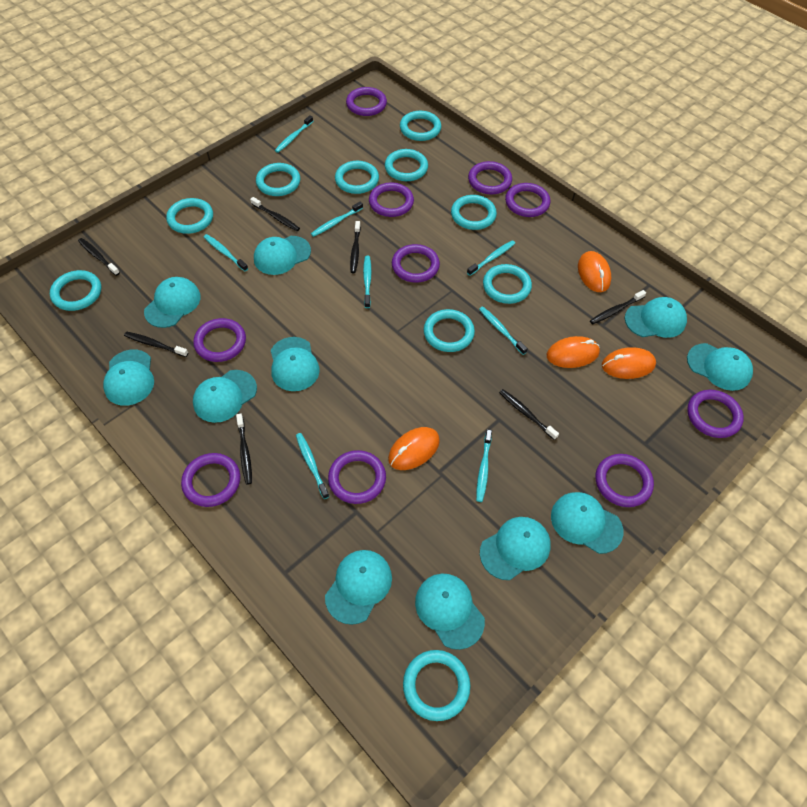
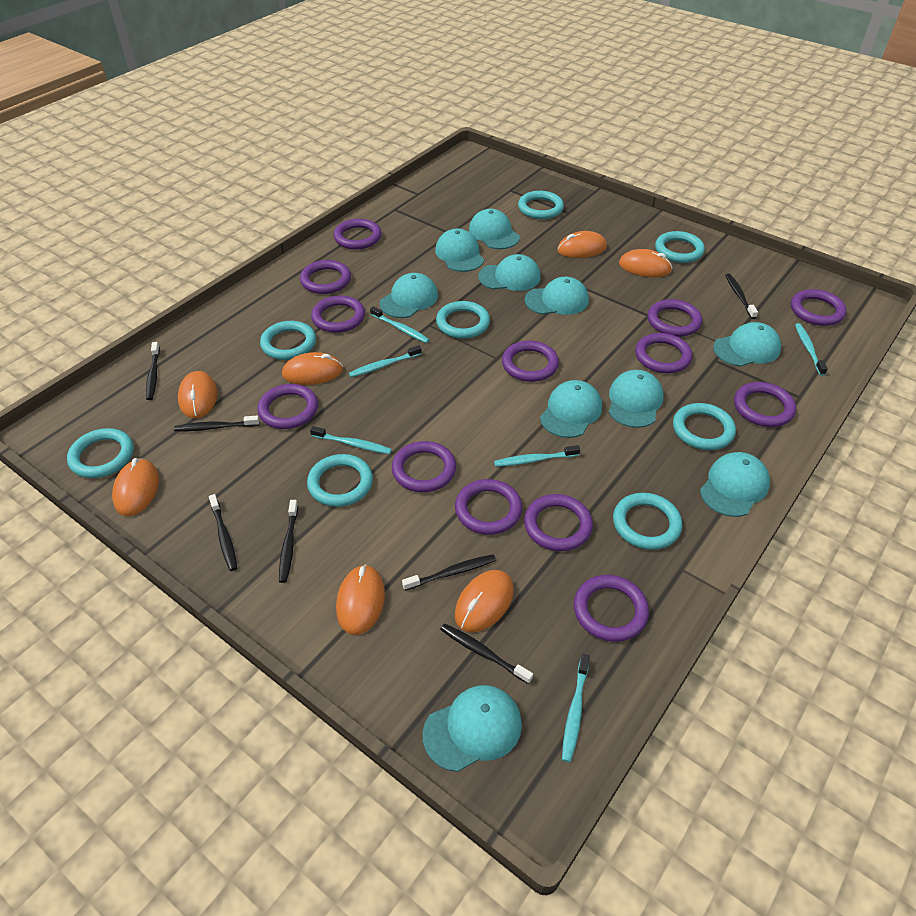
orange mouse: 4 -> 7
purple ring: 10 -> 13
turquoise cap: 11 -> 10
turquoise ring: 10 -> 8
turquoise toothbrush: 8 -> 6

